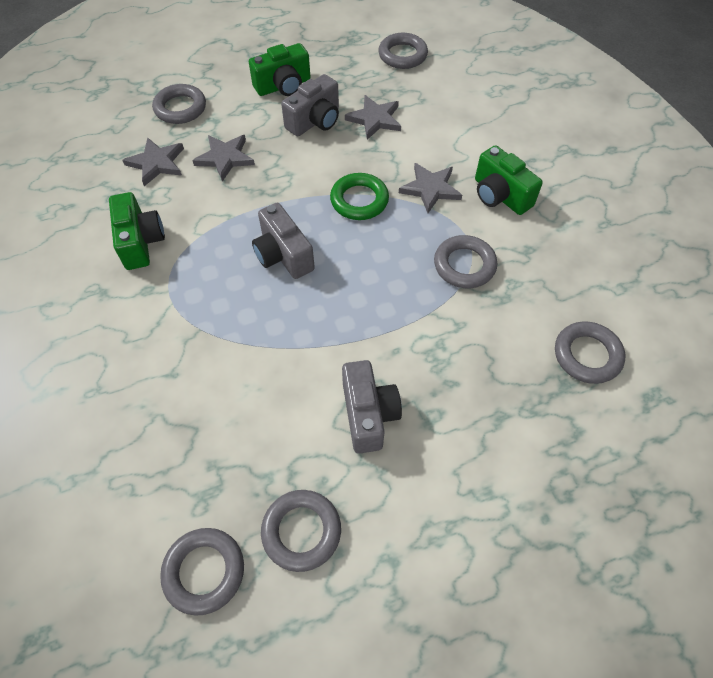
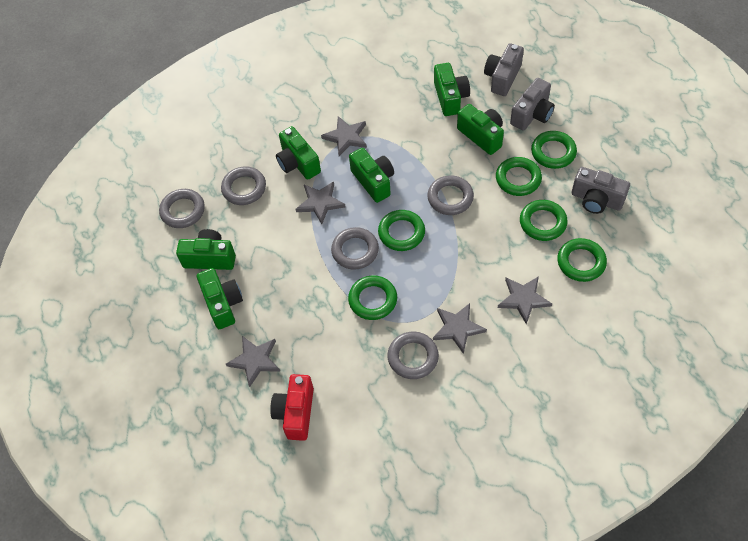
green camera: 3 -> 6
green ring: 1 -> 6
grey ring: 6 -> 5
grey star: 4 -> 5
red camera: 0 -> 1

